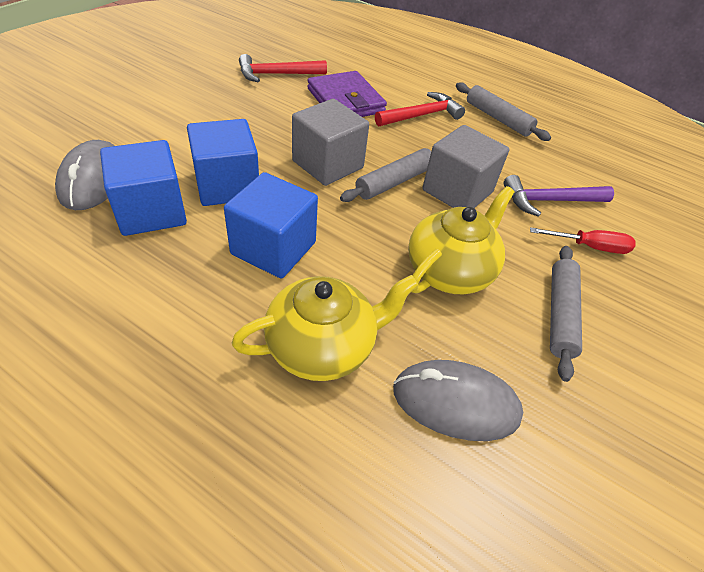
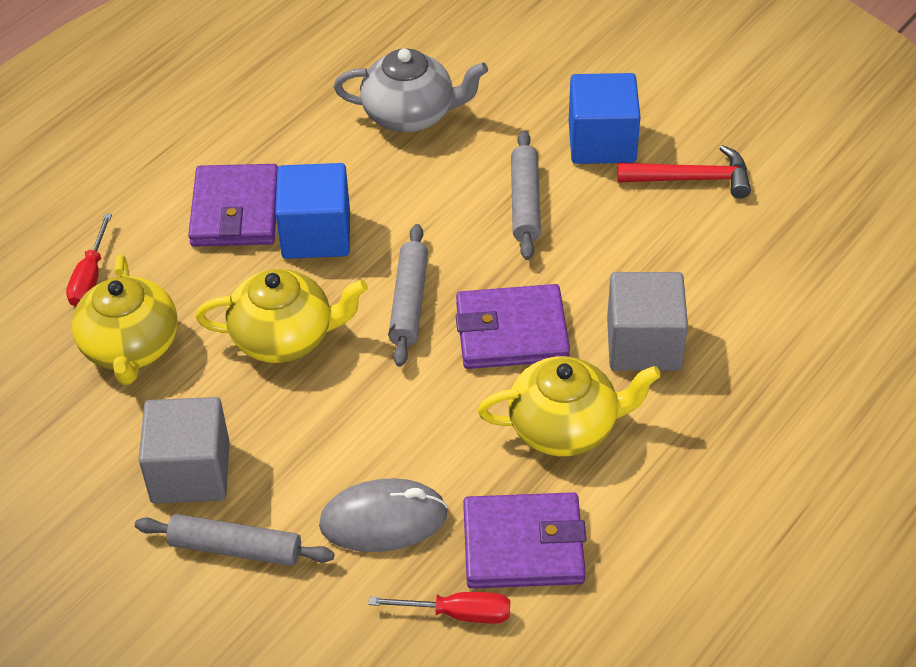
blue cube: 3 -> 2
grey mouse: 2 -> 1
grey teapot: 0 -> 1
purple hammer: 1 -> 0
purple wallet: 1 -> 3
red hammer: 2 -> 1
red screwdriver: 1 -> 2
yellow teapot: 2 -> 3

